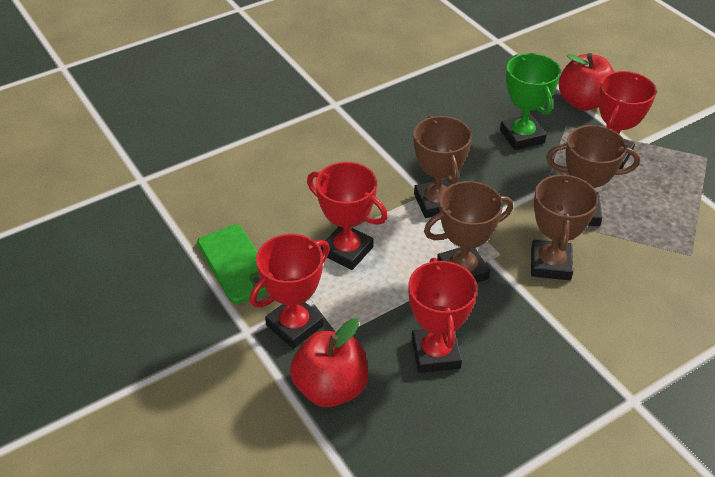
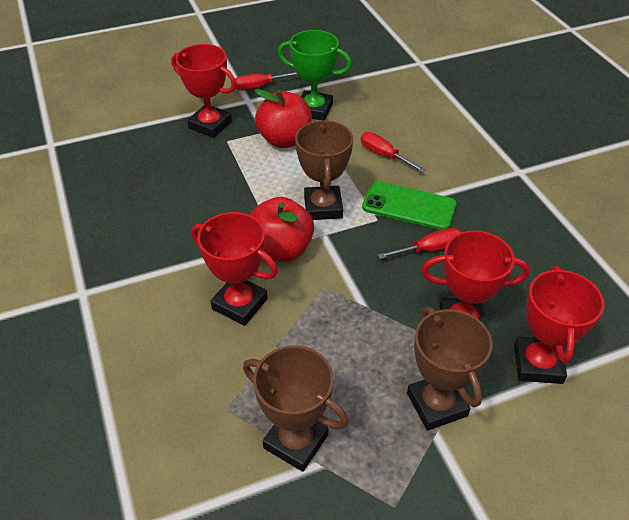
brown trophy: 4 -> 3
red screwdriver: 0 -> 3

